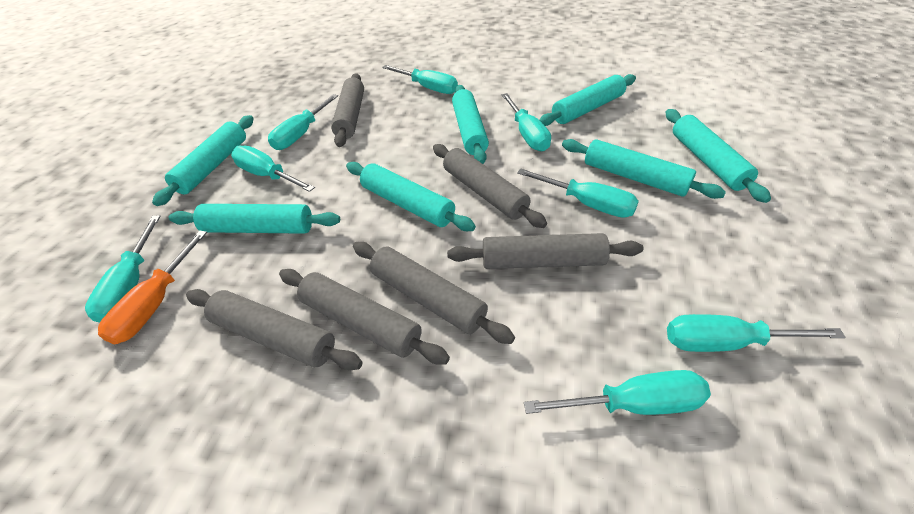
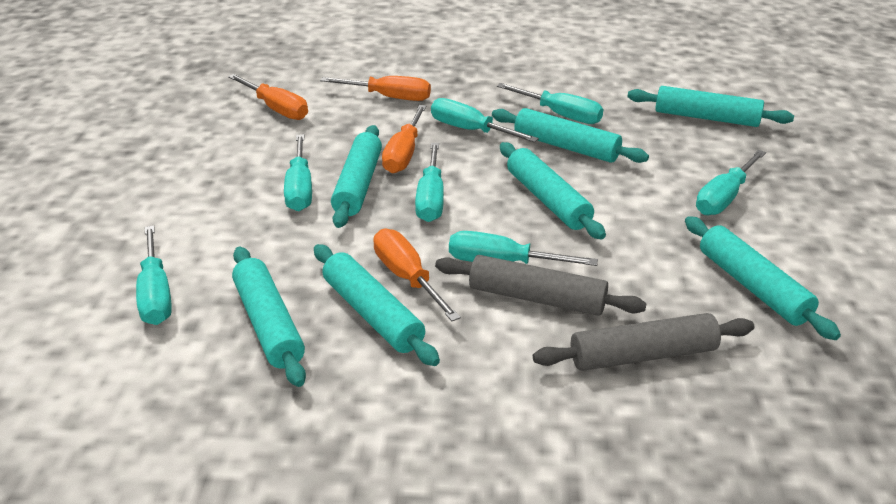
grey rolling pin: 6 -> 2
orange screwdriver: 1 -> 4
turquoise screwdriver: 8 -> 7

